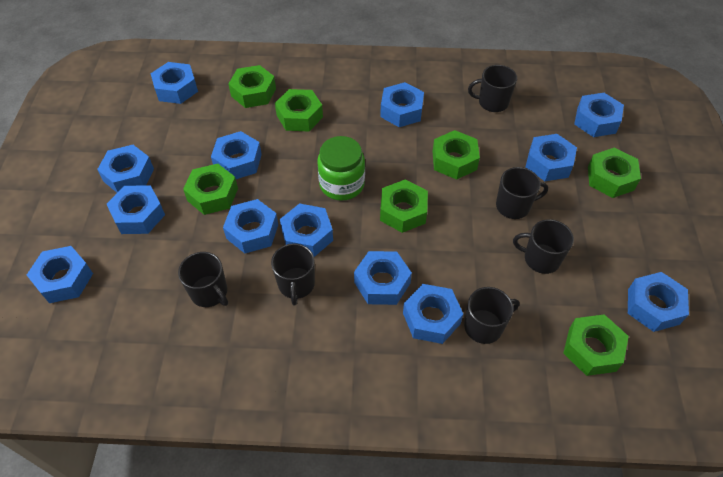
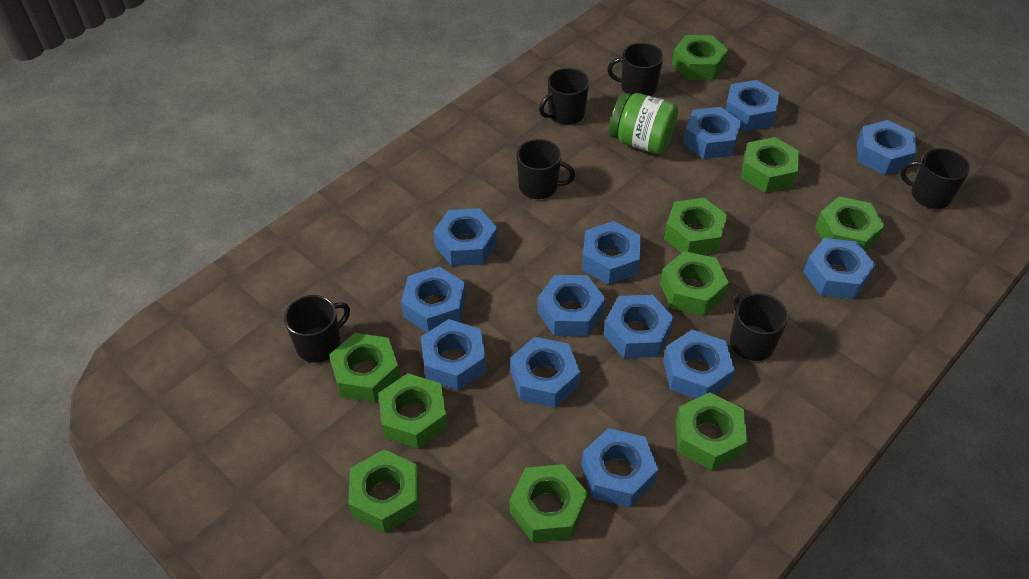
green nut: 7 -> 10

